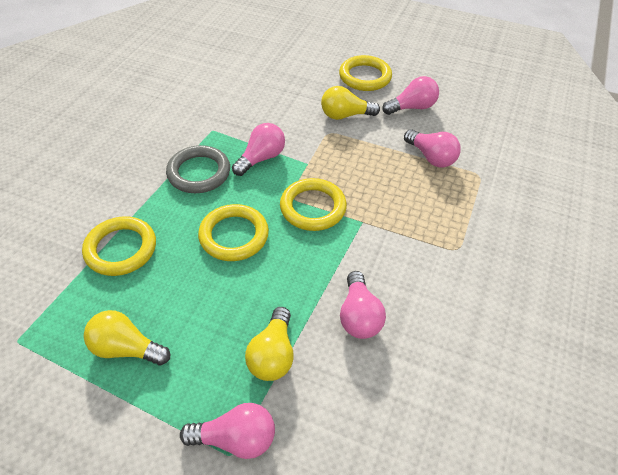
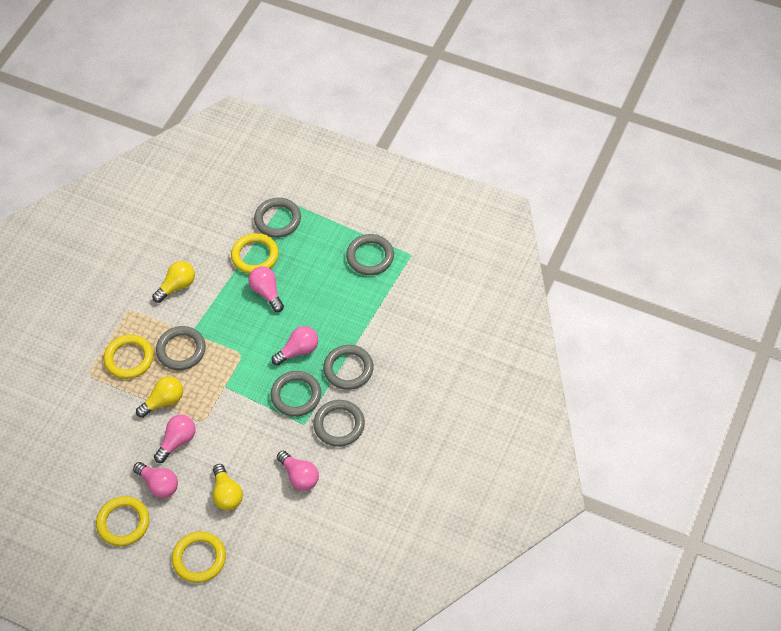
grey ring: 1 -> 6

